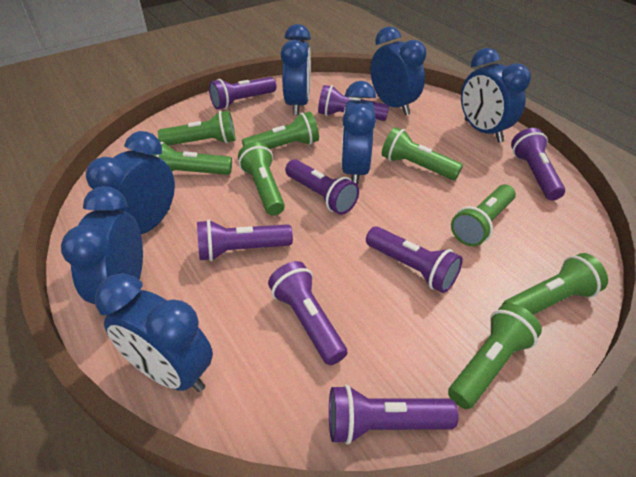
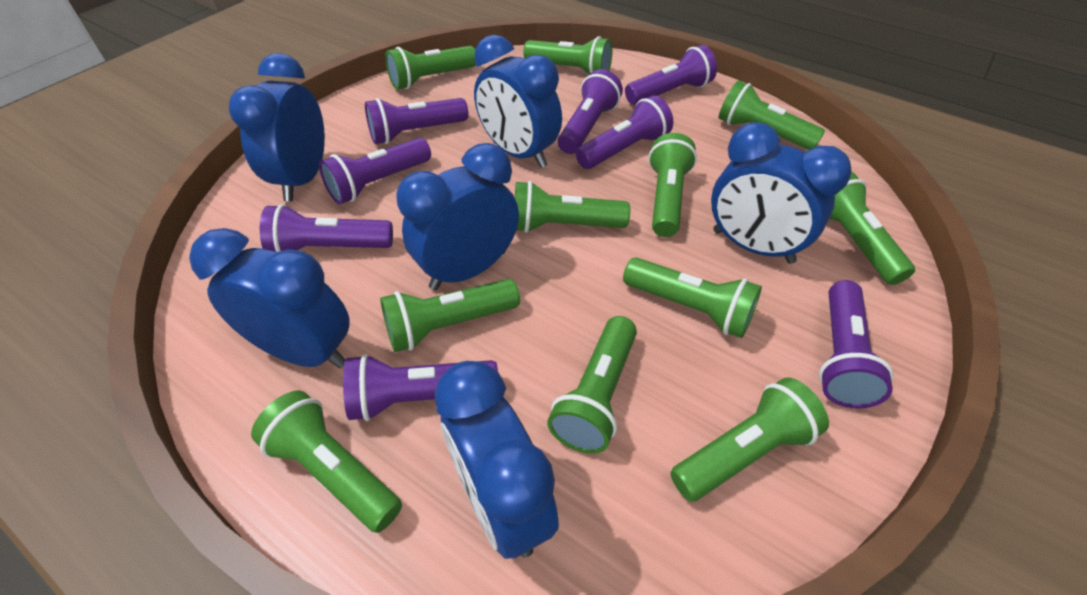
blue clock: 7 -> 6
green flashlight: 8 -> 11

